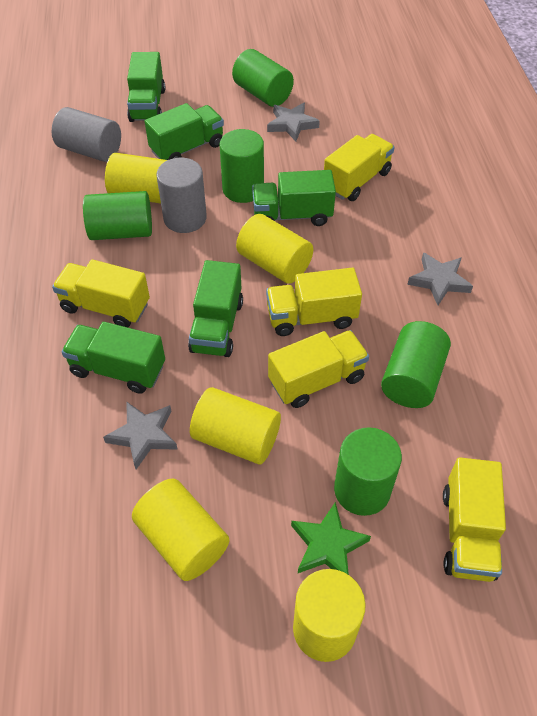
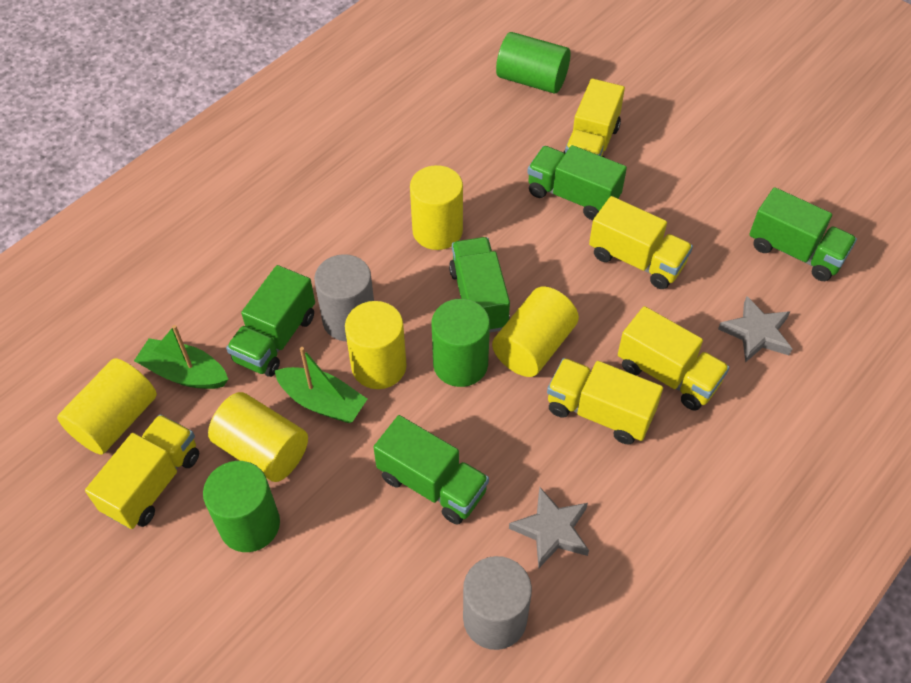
green boat: 0 -> 2
green cylinder: 5 -> 3
green star: 1 -> 0
grey star: 3 -> 2

